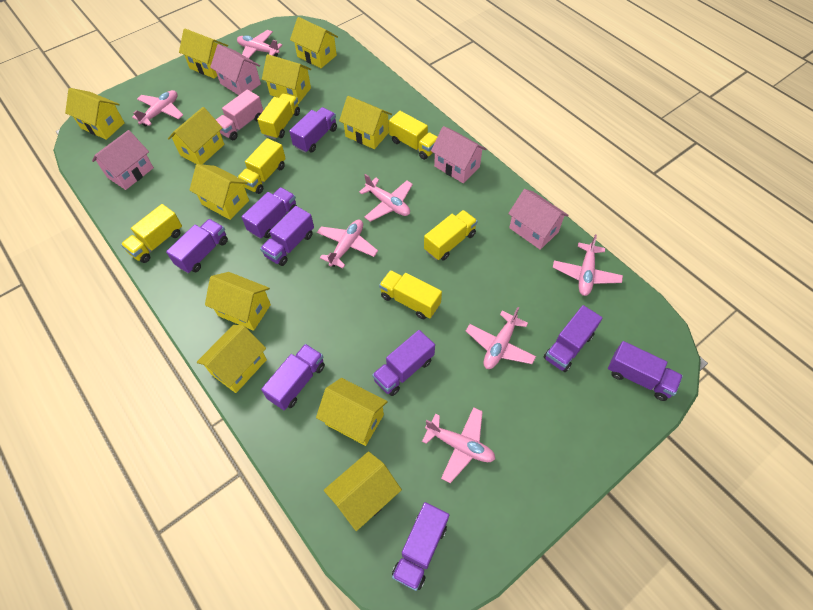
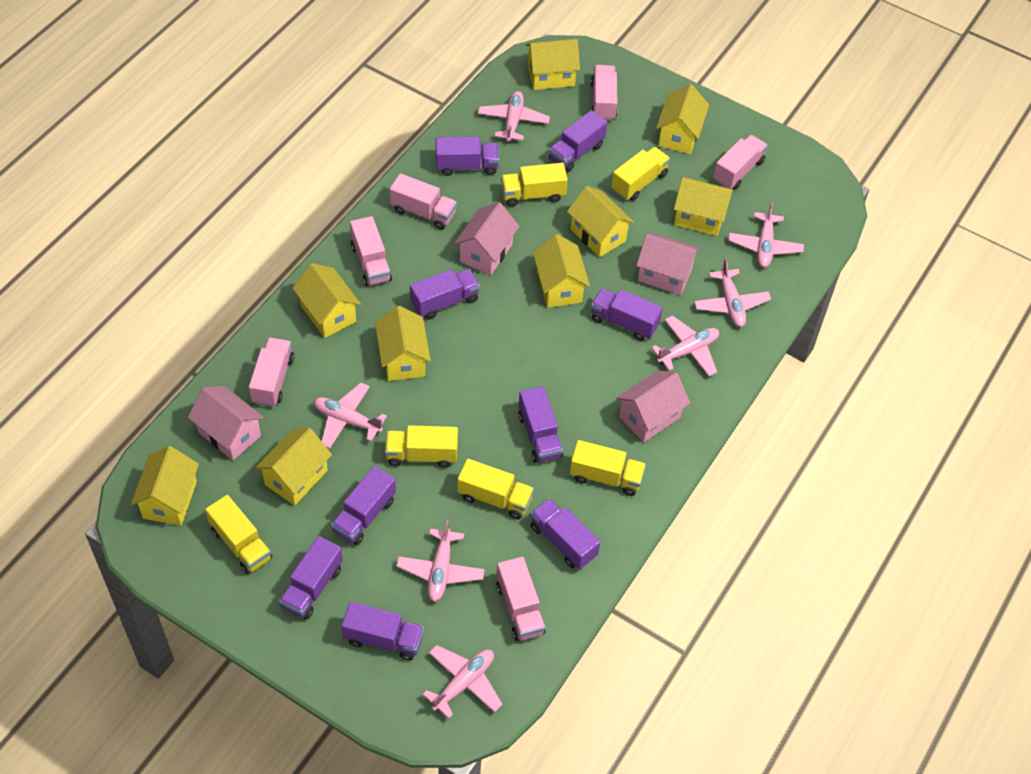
pink truck: 1 -> 6
yellow house: 11 -> 9

